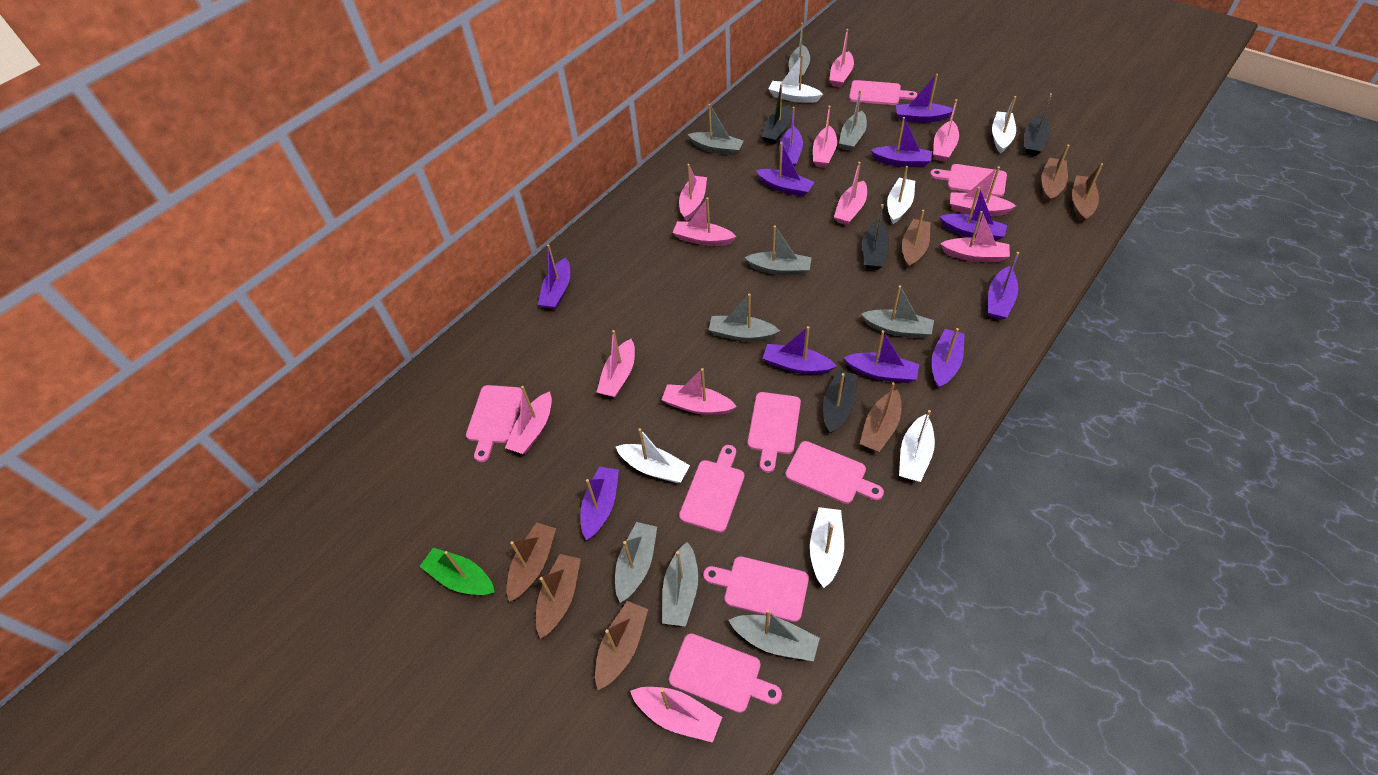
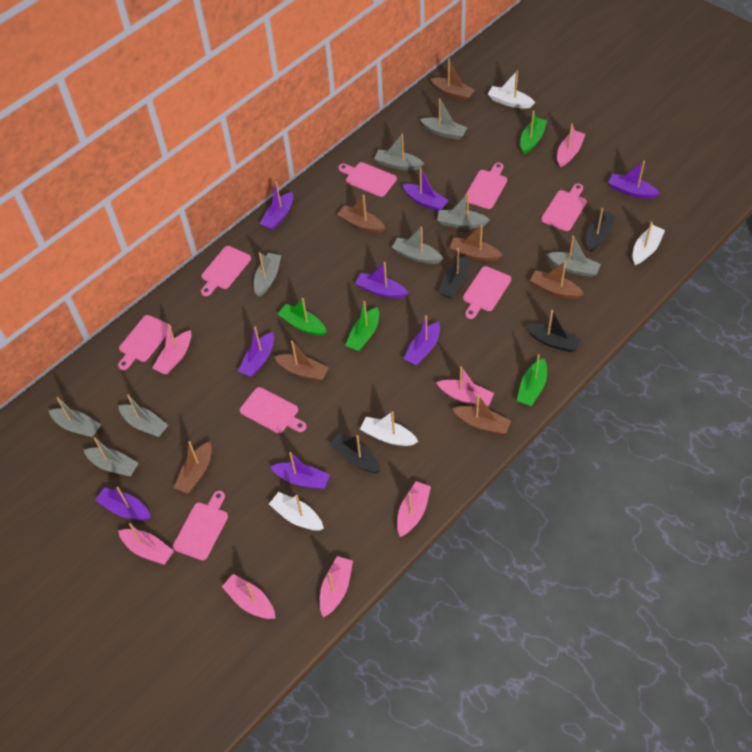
green boat: 1 -> 4
pink boat: 12 -> 7
purple boat: 11 -> 8
white boat: 6 -> 4

